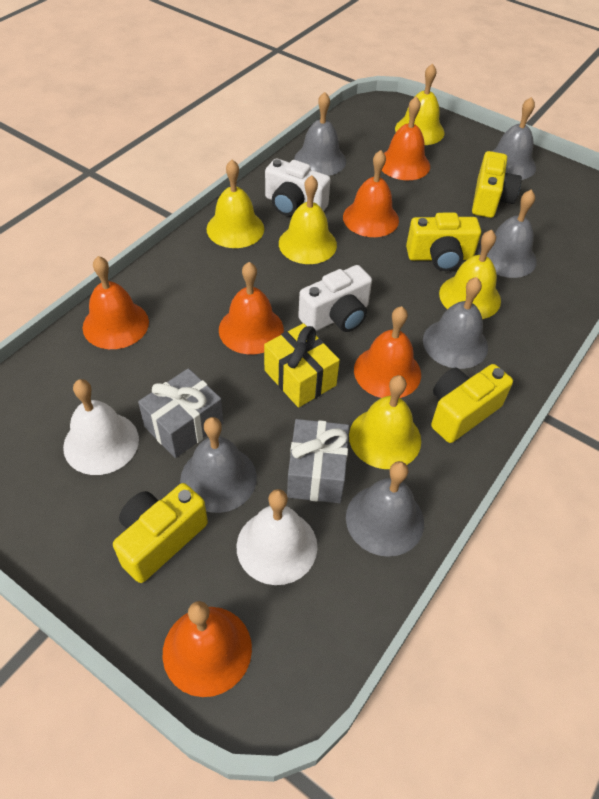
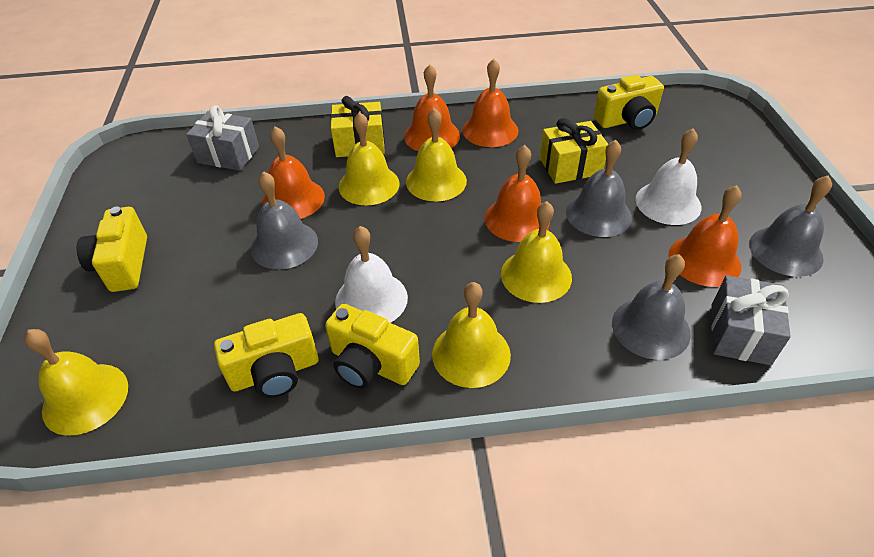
grey bell: 6 -> 4
orange bell: 6 -> 5
white camera: 2 -> 0
yellow gift: 1 -> 2

